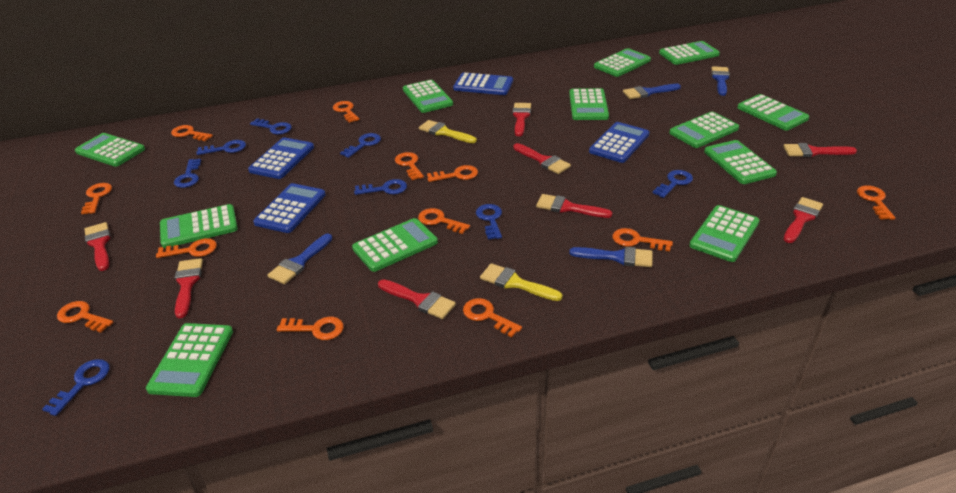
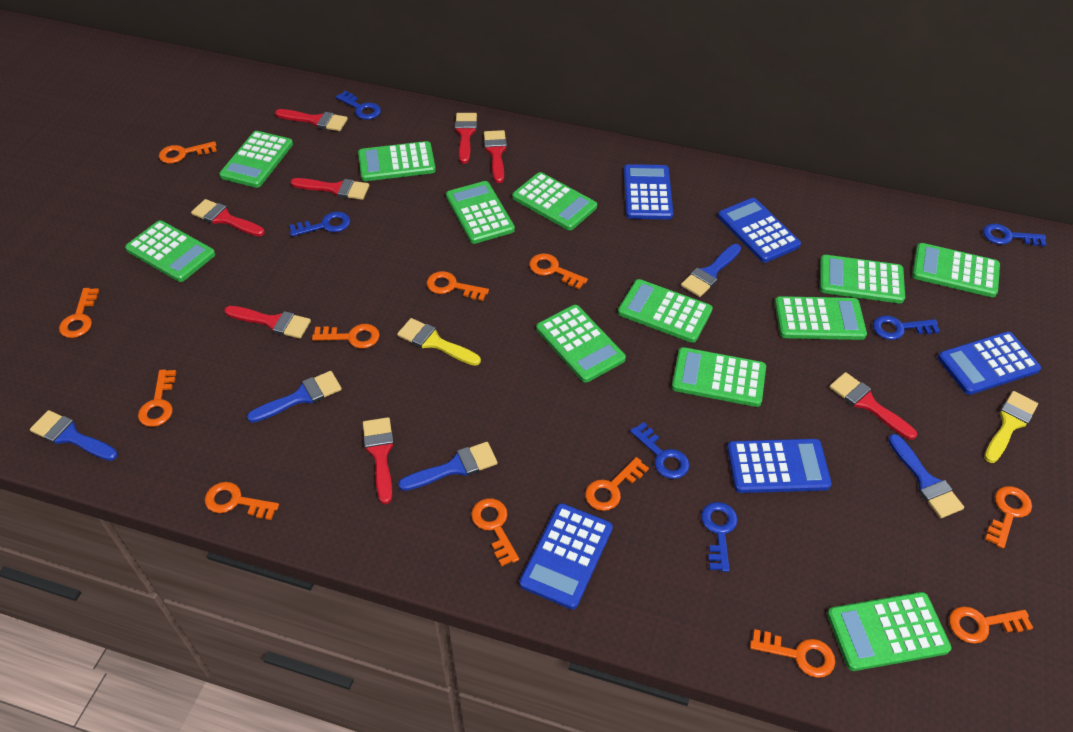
blue brush: 4 -> 5
blue calculator: 4 -> 5
blue key: 8 -> 6

